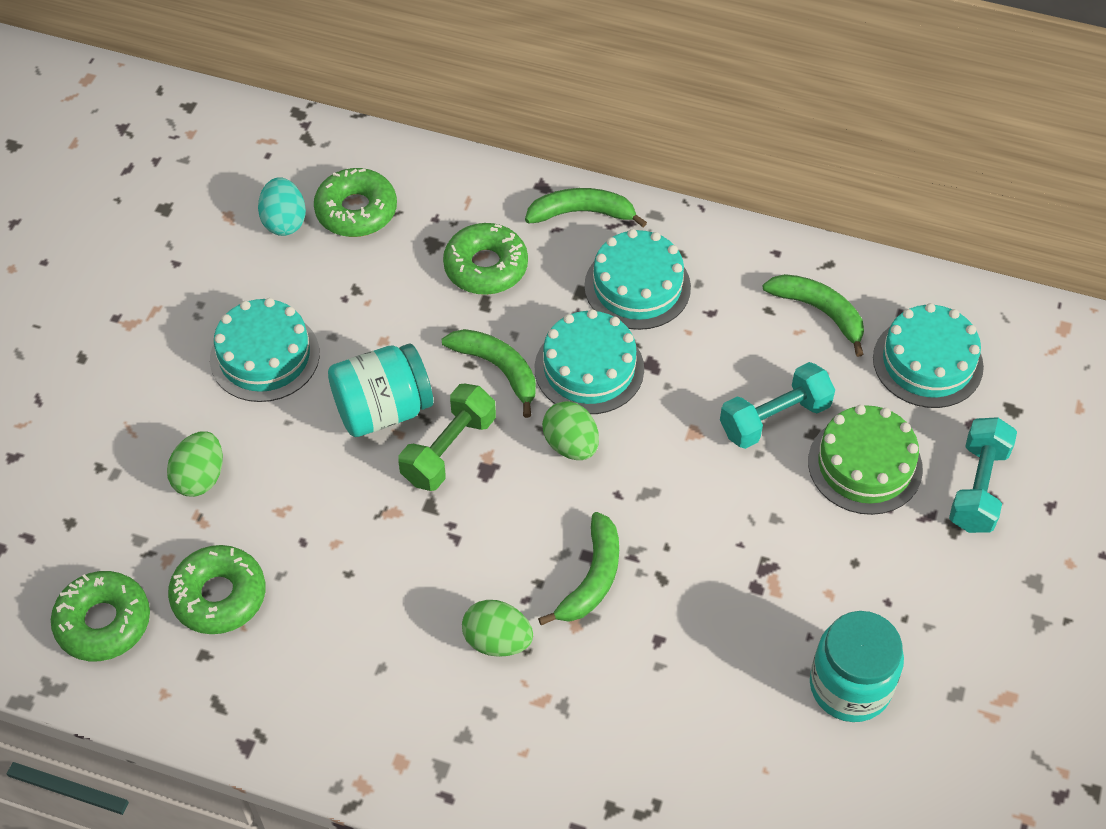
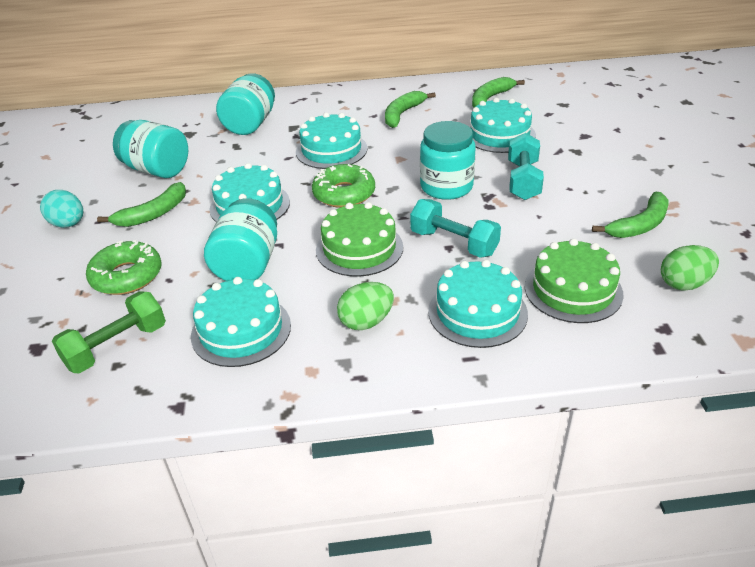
green cake: 1 -> 2
green donut: 4 -> 2
green egg: 3 -> 2
turquoise cake: 4 -> 5
turquoise jar: 2 -> 4

